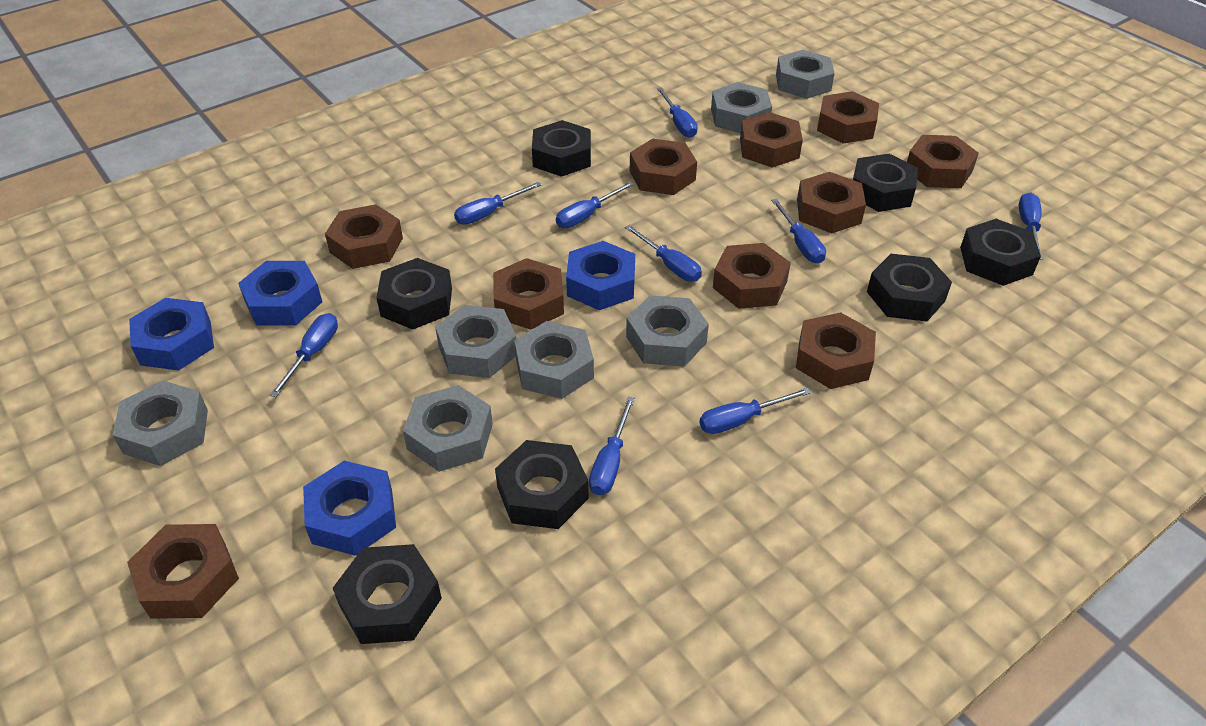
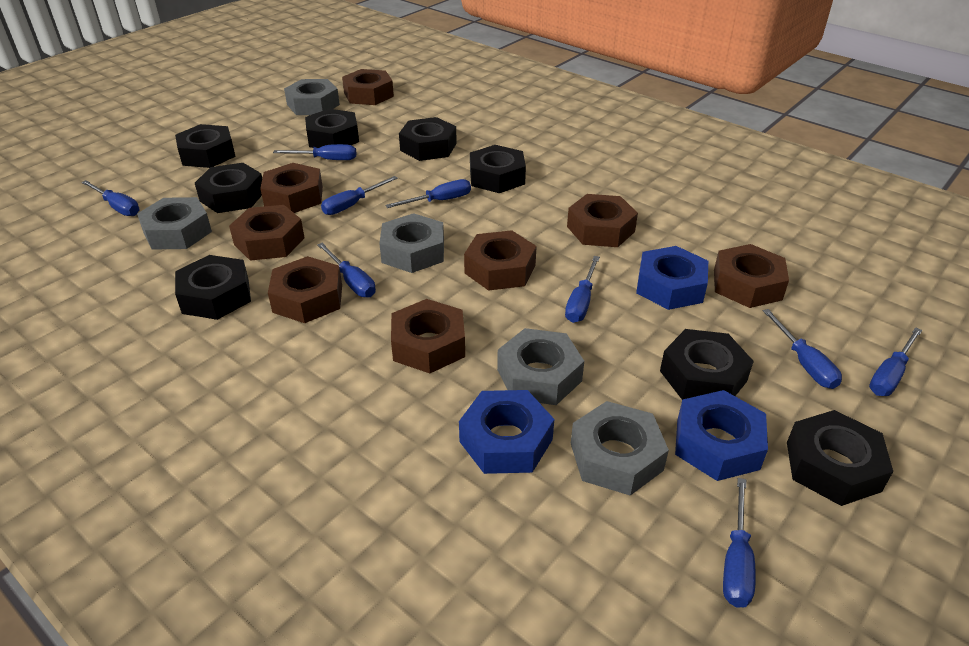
black nut: 7 -> 8
blue nut: 4 -> 3
brown nut: 10 -> 8
grey nut: 7 -> 5

